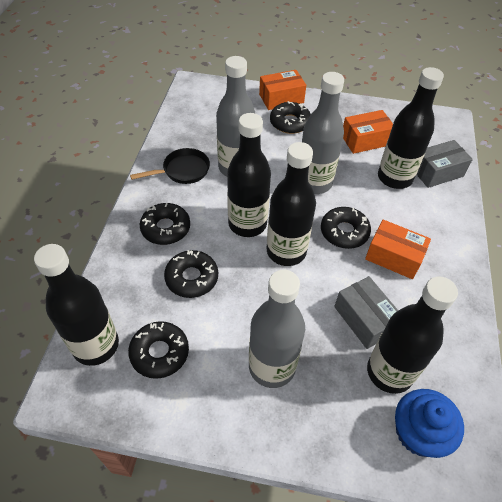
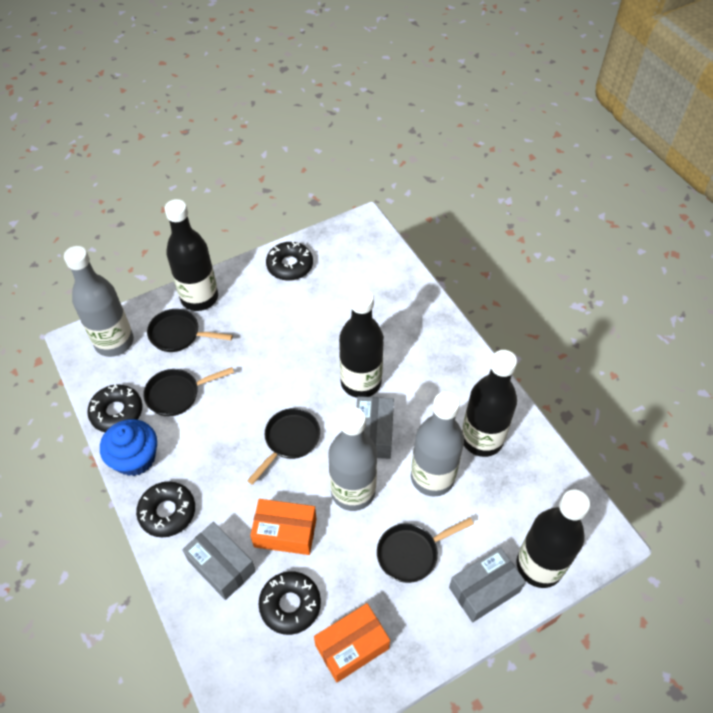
black bottle: 5 -> 4
black donut: 5 -> 4
black pan: 1 -> 4
grey box: 2 -> 3
orange box: 3 -> 2

